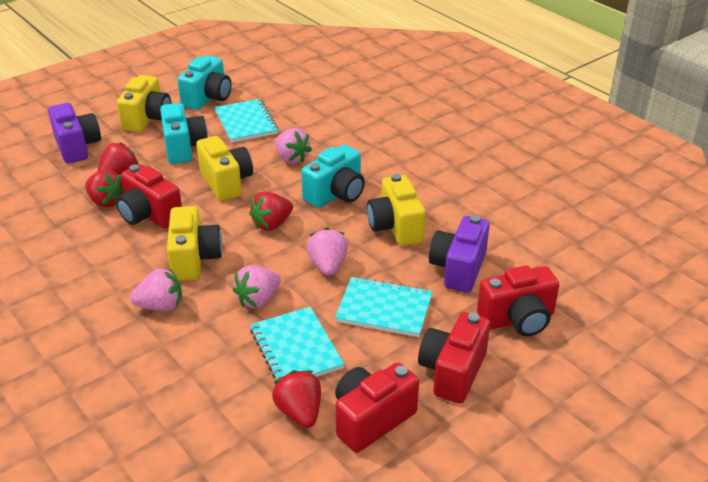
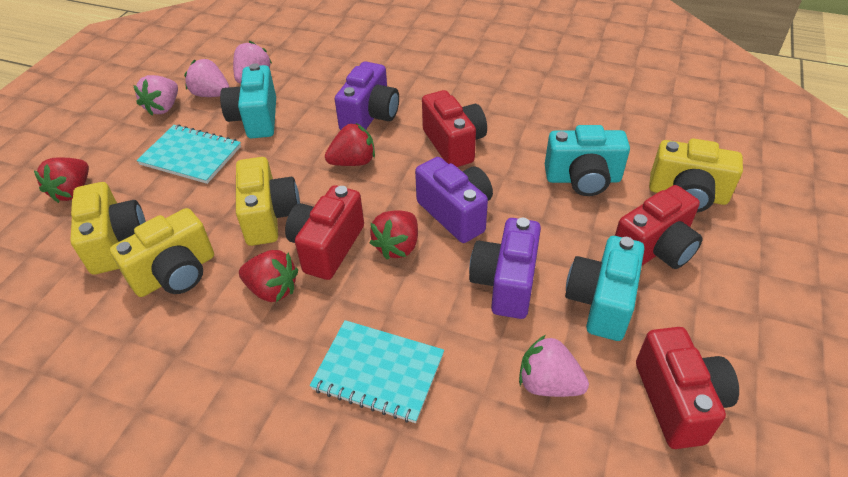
purple camera: 2 -> 3
turquoise notebook: 3 -> 2

